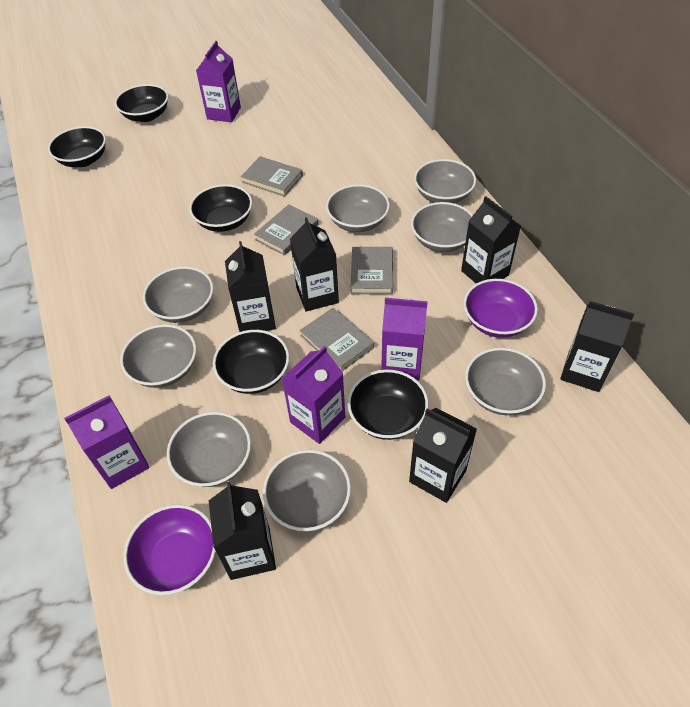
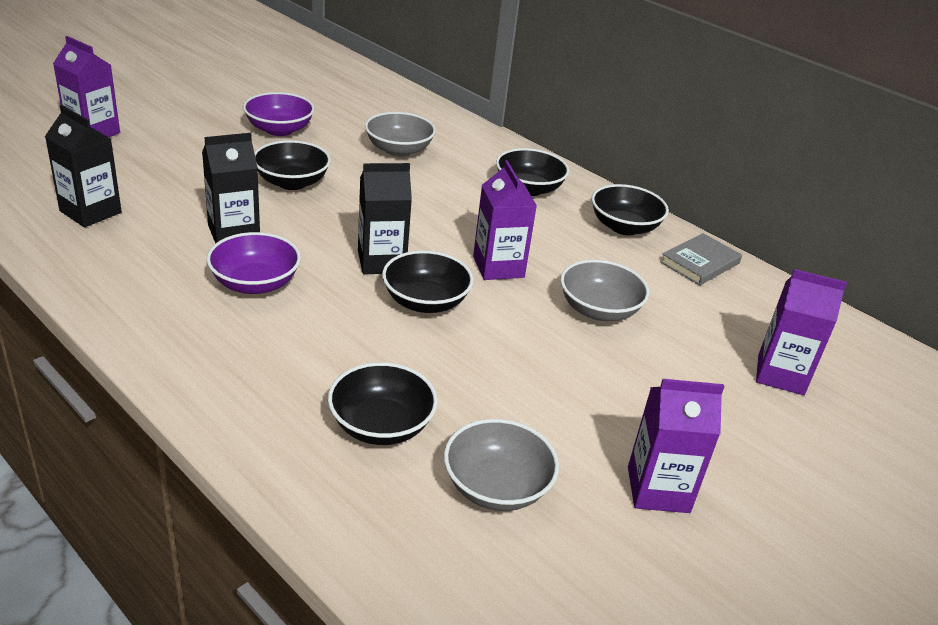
black carton: 6 -> 3
grey book: 4 -> 1
grey bowl: 8 -> 3

